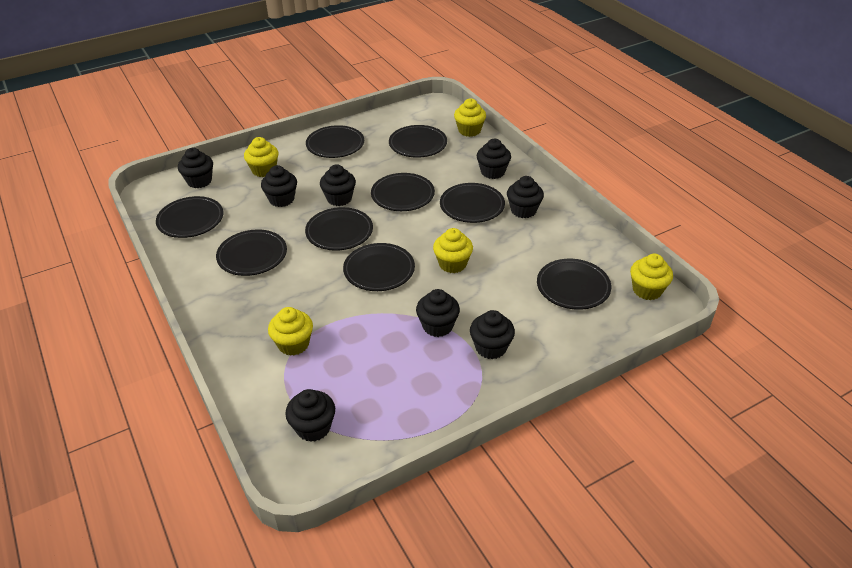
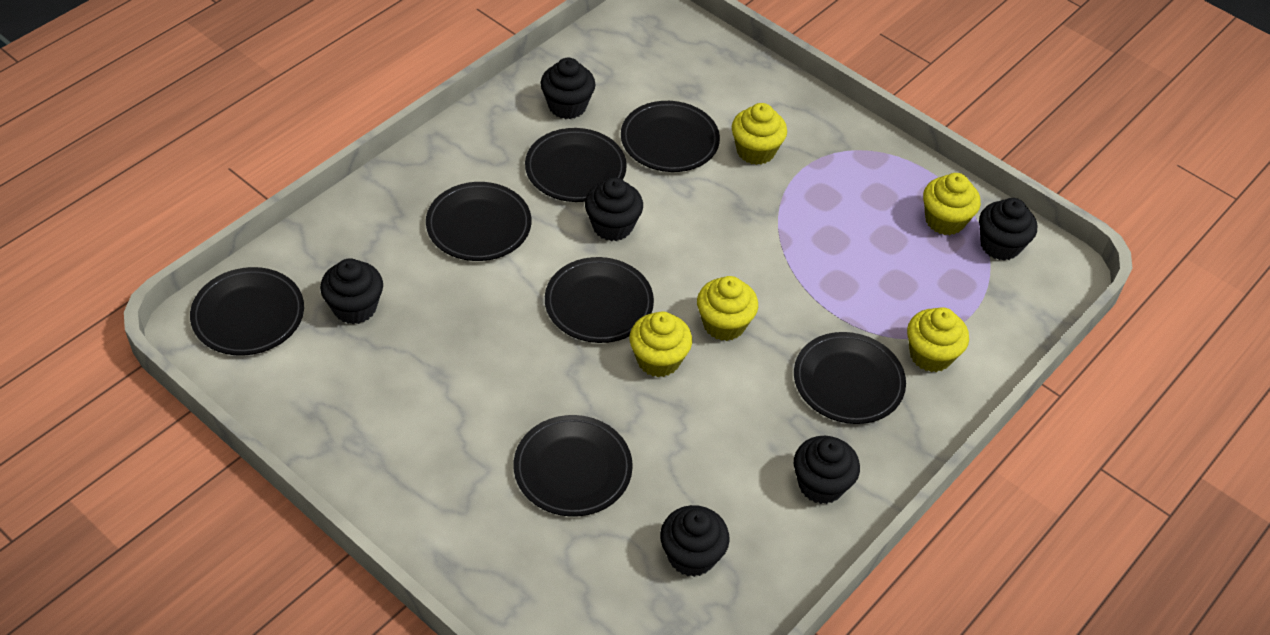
black cupcake: 8 -> 6
black plate: 9 -> 7

